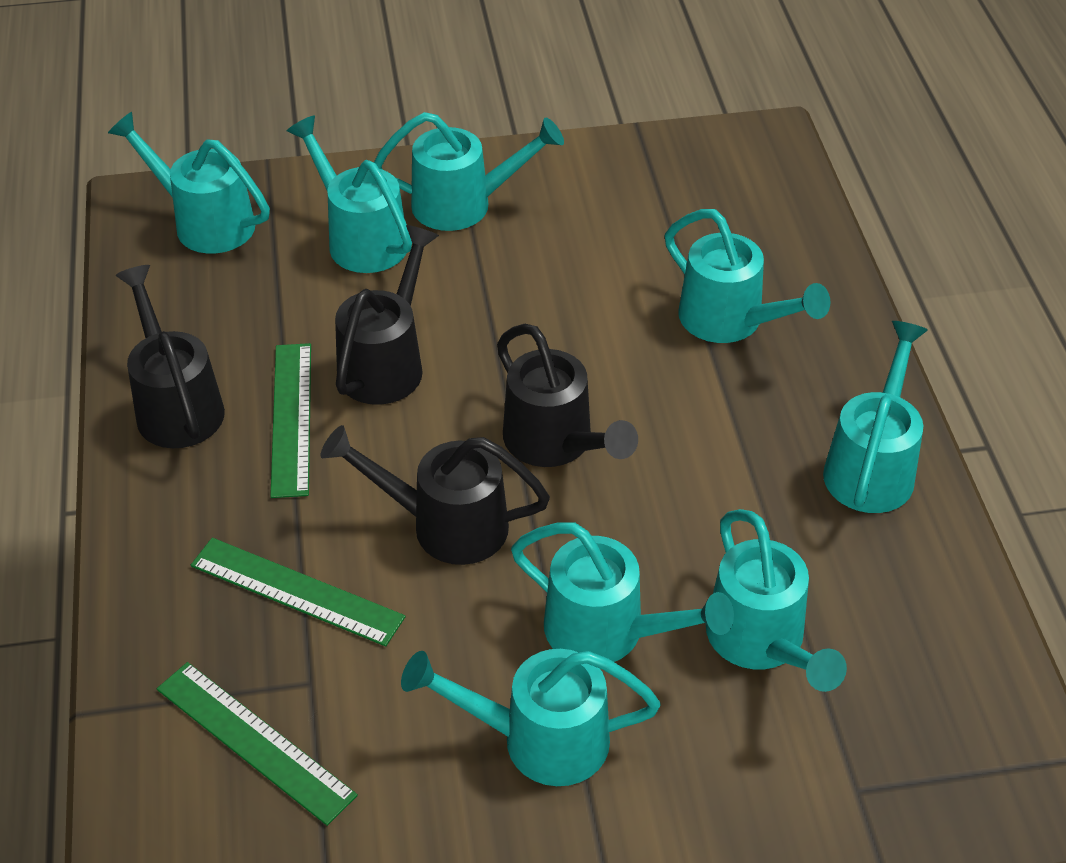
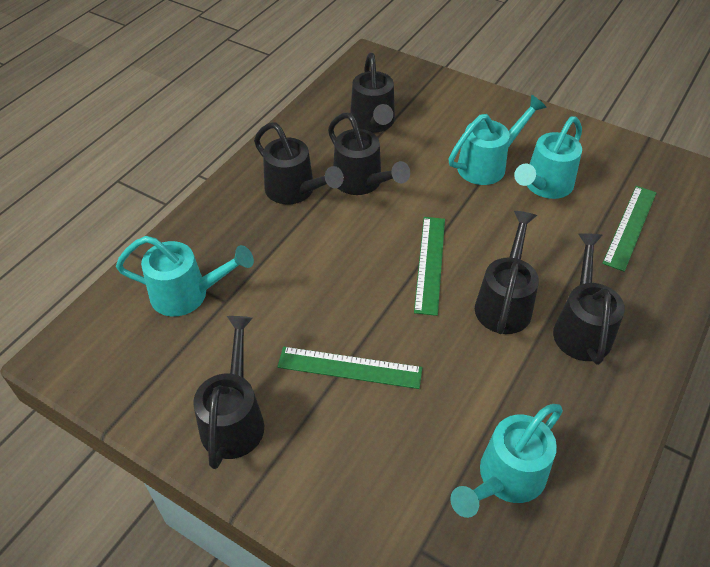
black watering can: 4 -> 6
turquoise watering can: 8 -> 4

